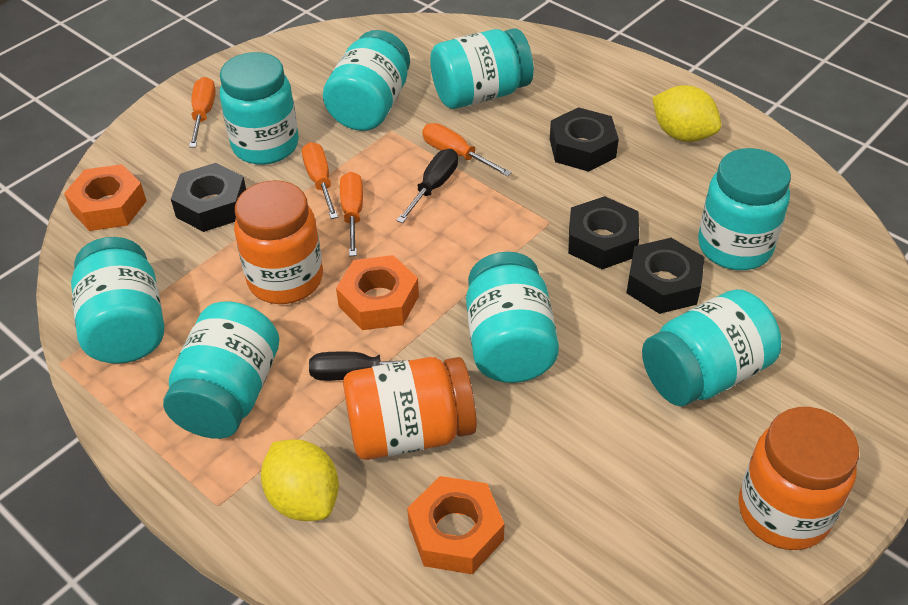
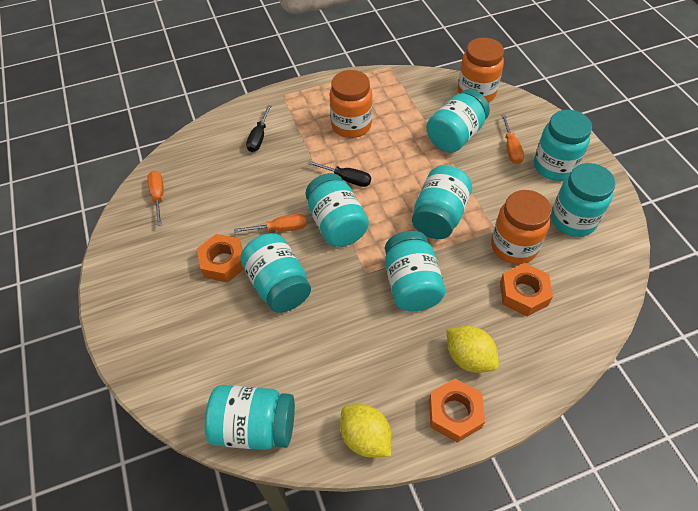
black nut: 4 -> 0
orange screwdriver: 4 -> 3

